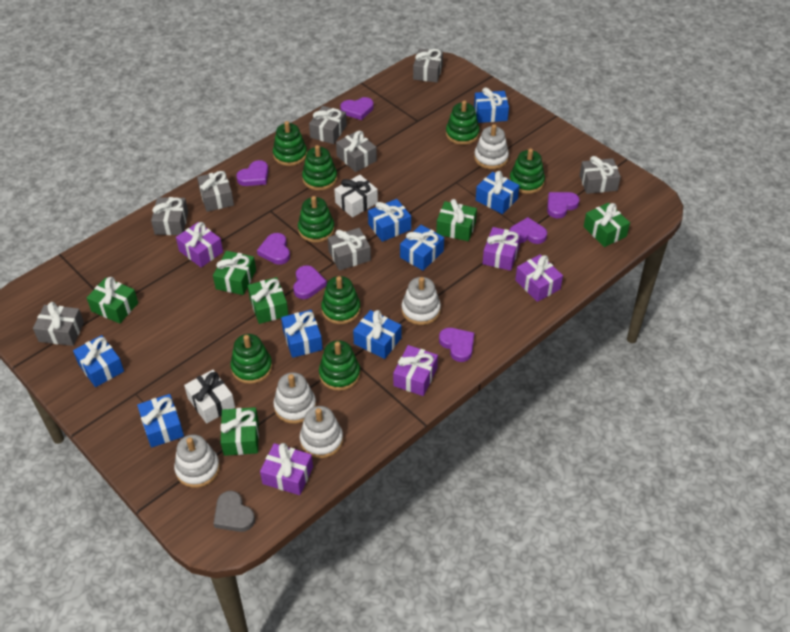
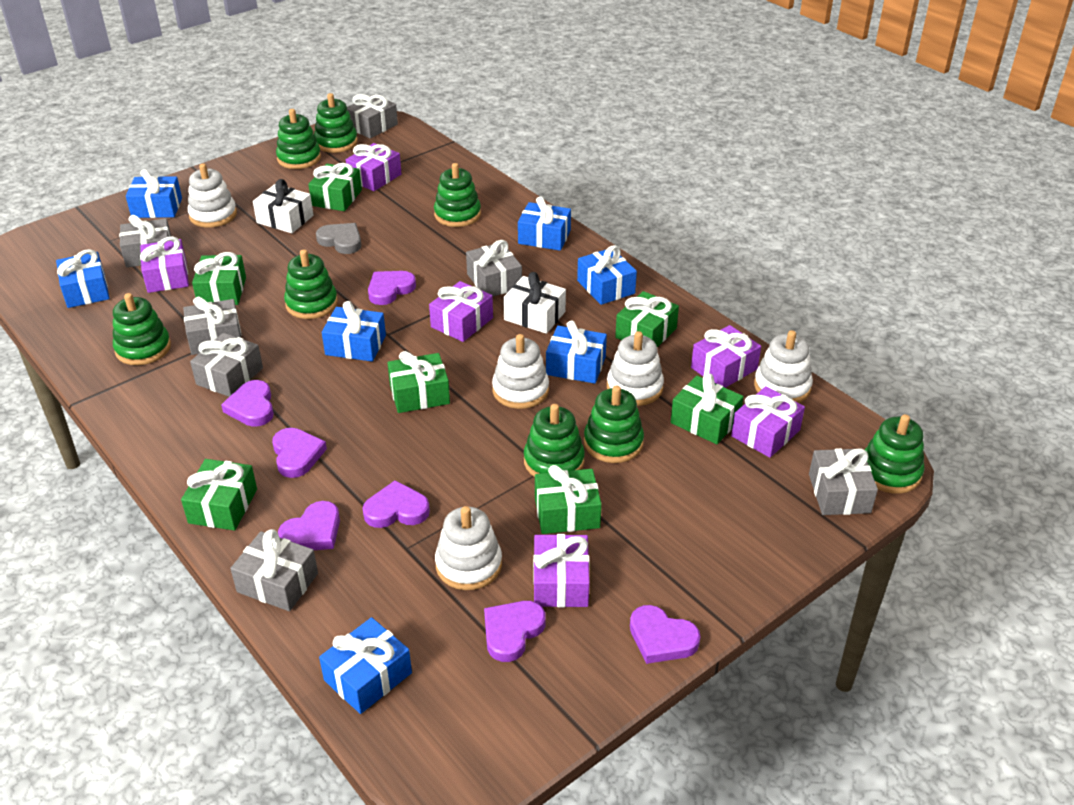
blue gift: 8 -> 7
green gift: 6 -> 7
grey gift: 8 -> 7
purple gift: 5 -> 6

